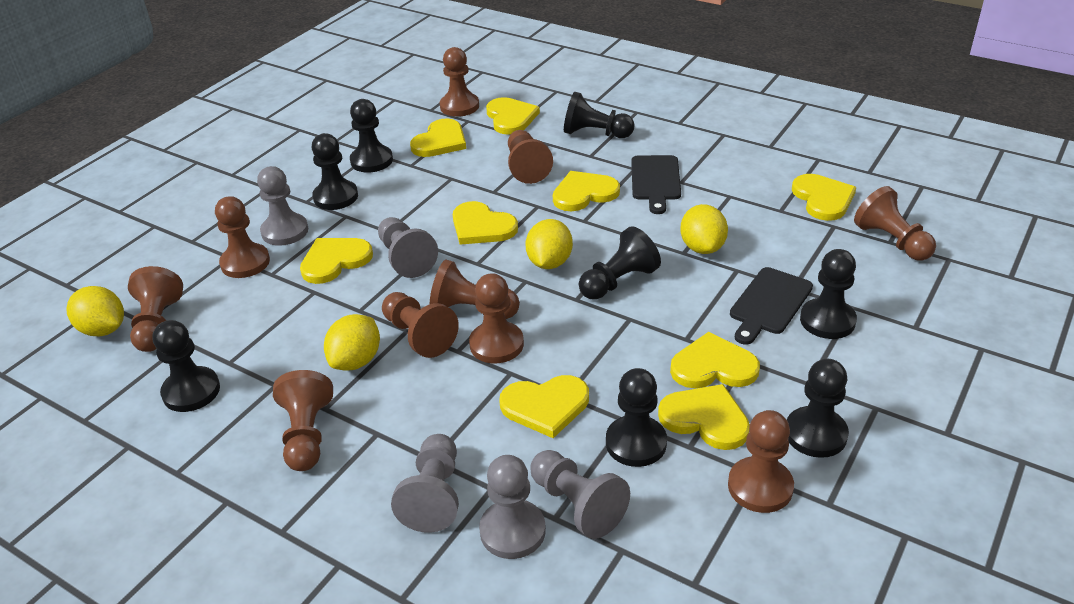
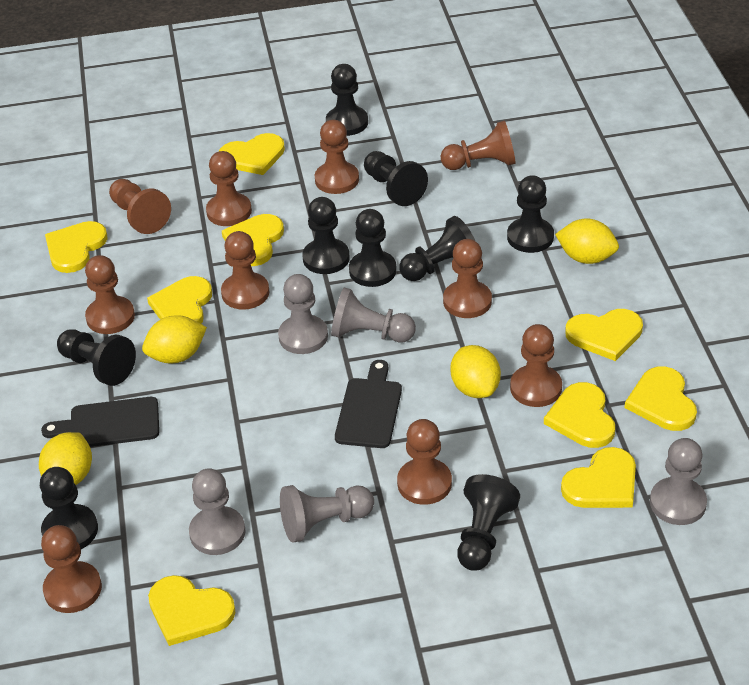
black pawn: 8 -> 9

